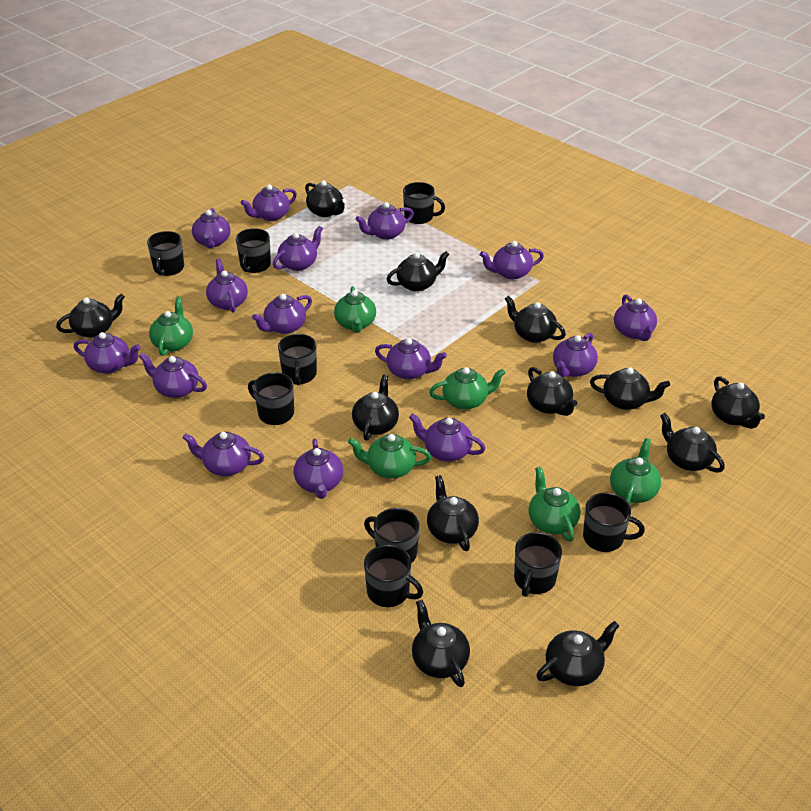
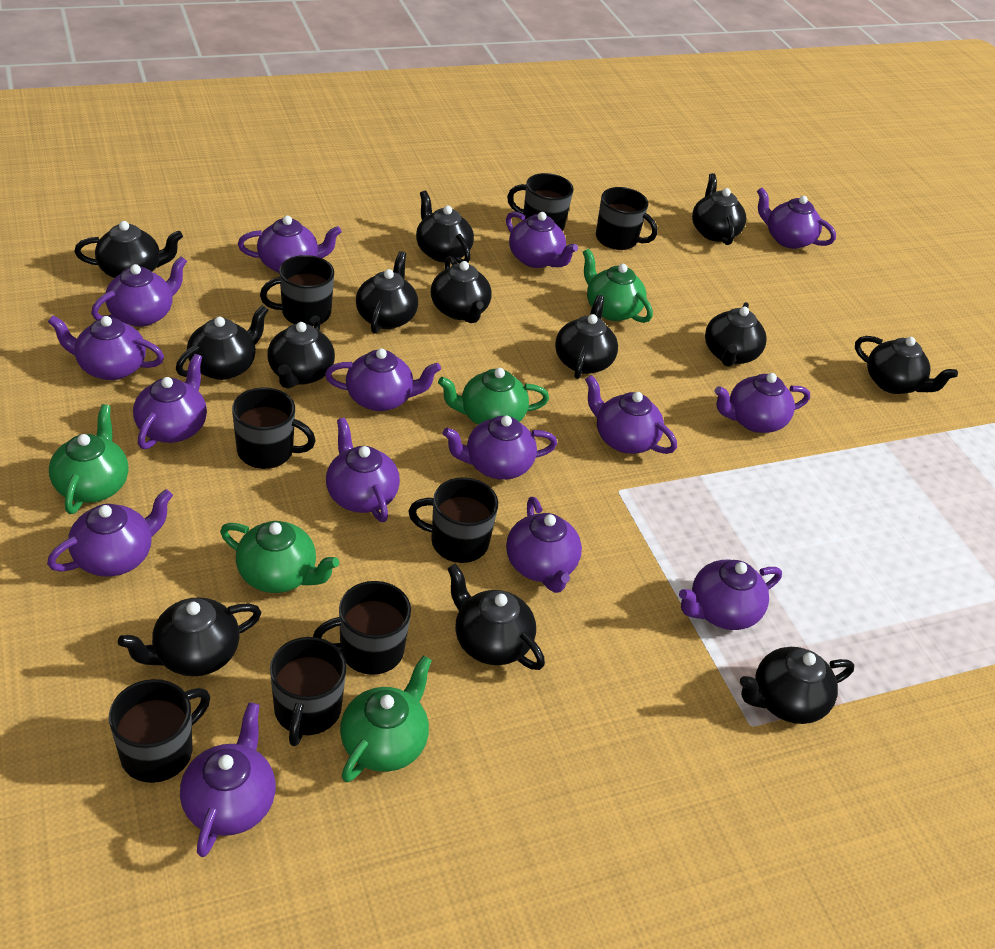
black mug: 9 -> 8
black teapot: 12 -> 13
green teapot: 6 -> 5

